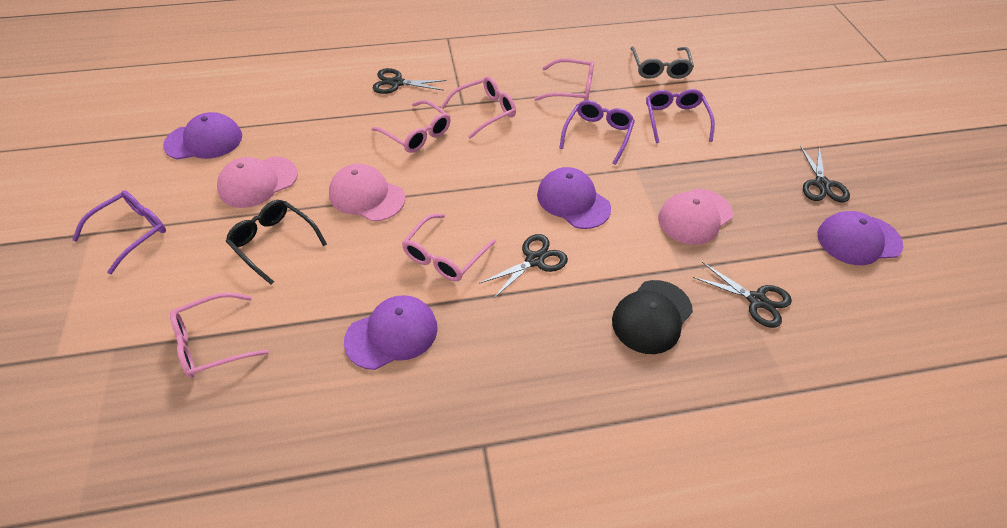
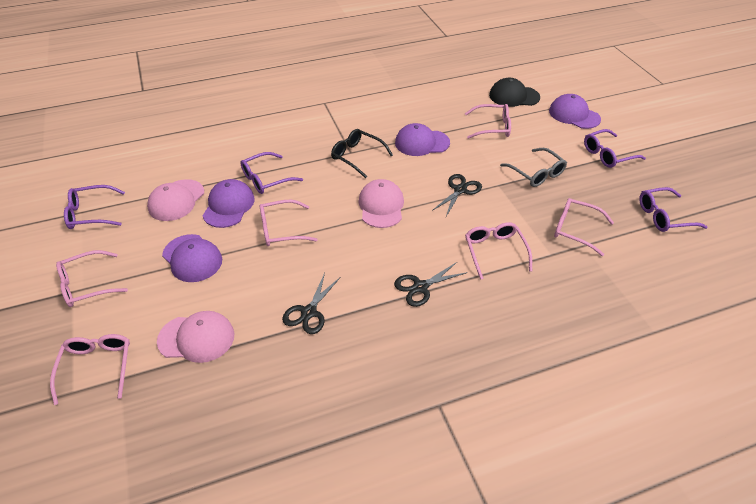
black scissors: 4 -> 3
pink glasses: 5 -> 6
purple glasses: 3 -> 4

